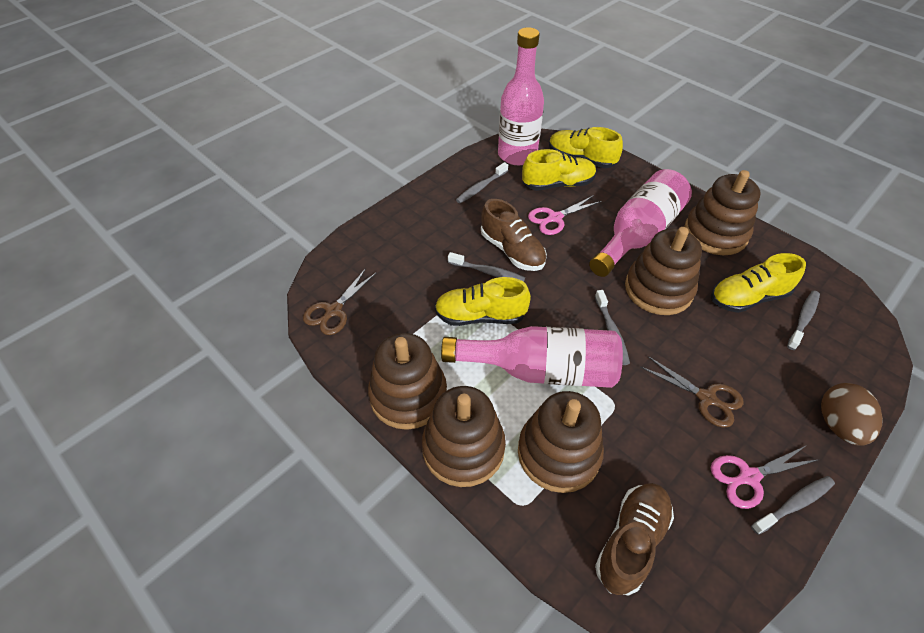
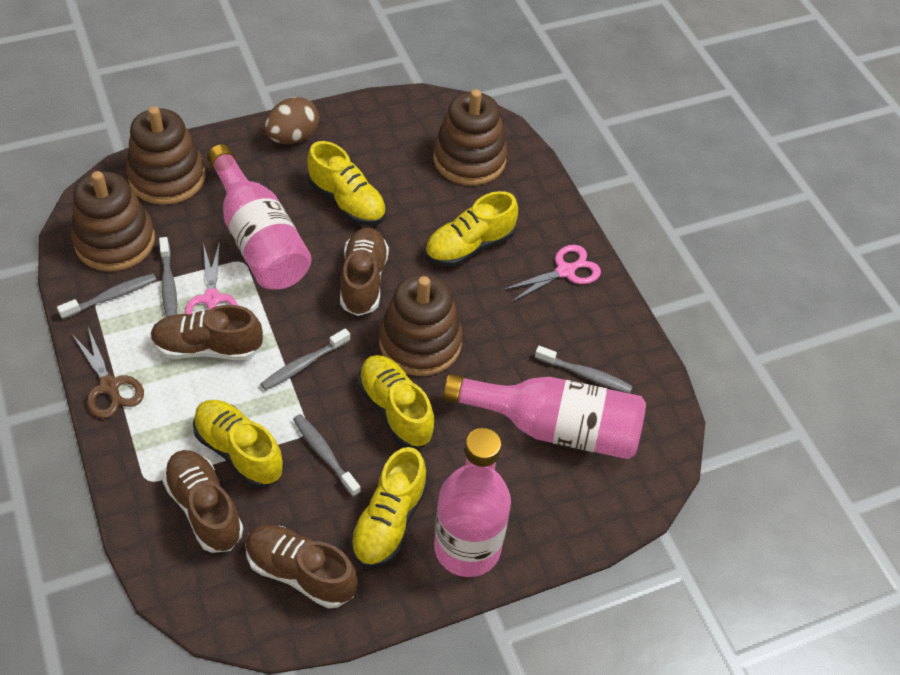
brown scissors: 2 -> 1
brown shoe: 2 -> 4
brown stacking toy: 5 -> 4
yellow shoe: 4 -> 5

